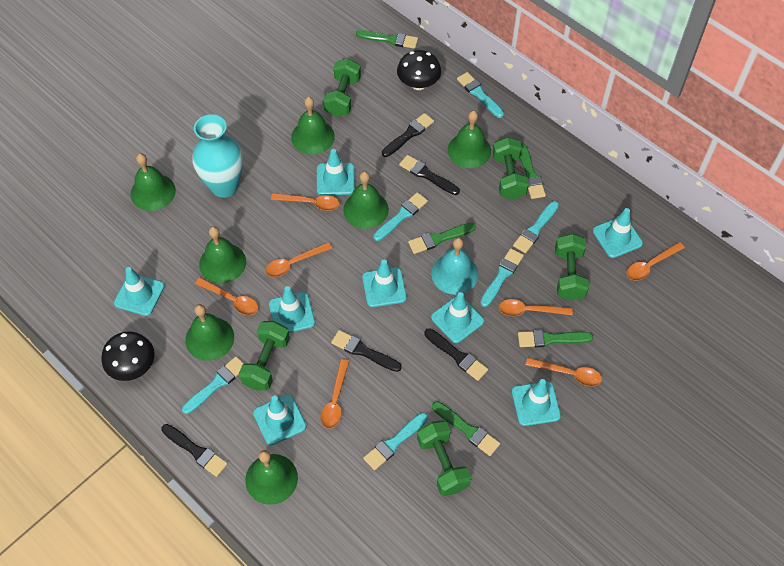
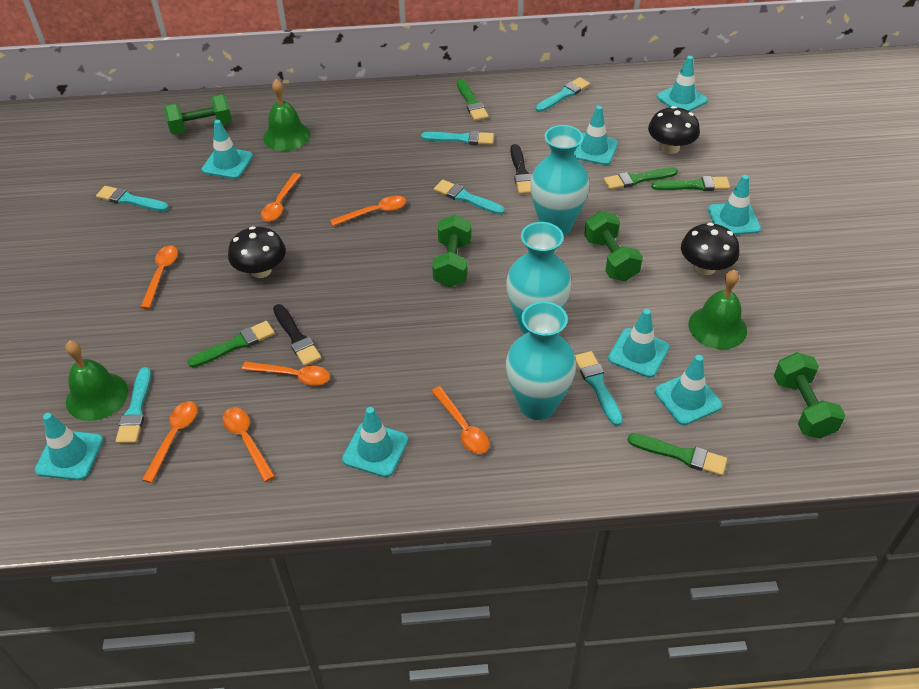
black brush: 5 -> 2
black mushroom: 2 -> 3
green bell: 7 -> 3
green dumbbell: 5 -> 4
turquoise bell: 1 -> 0
turquoise vase: 1 -> 3

